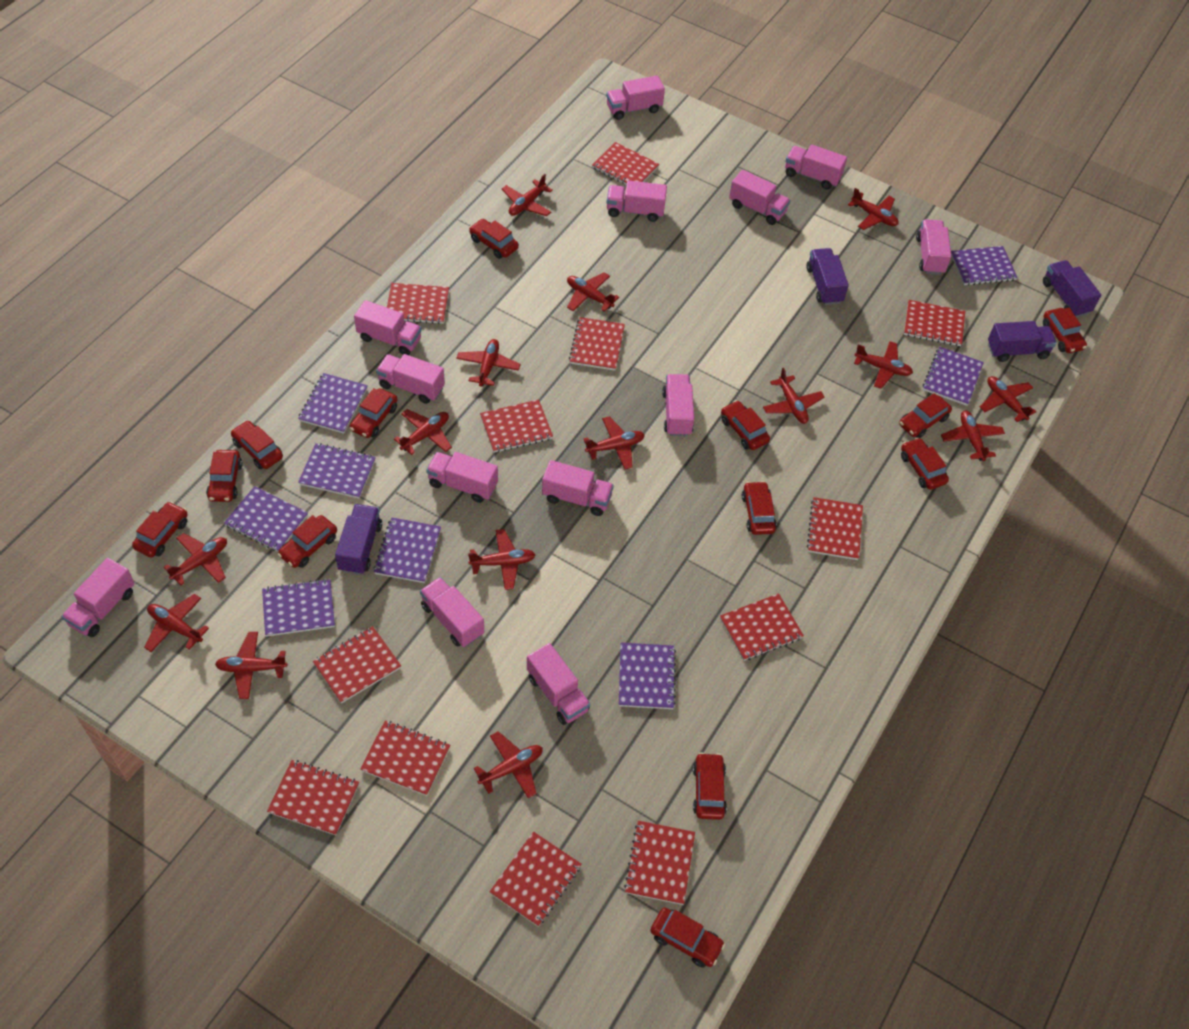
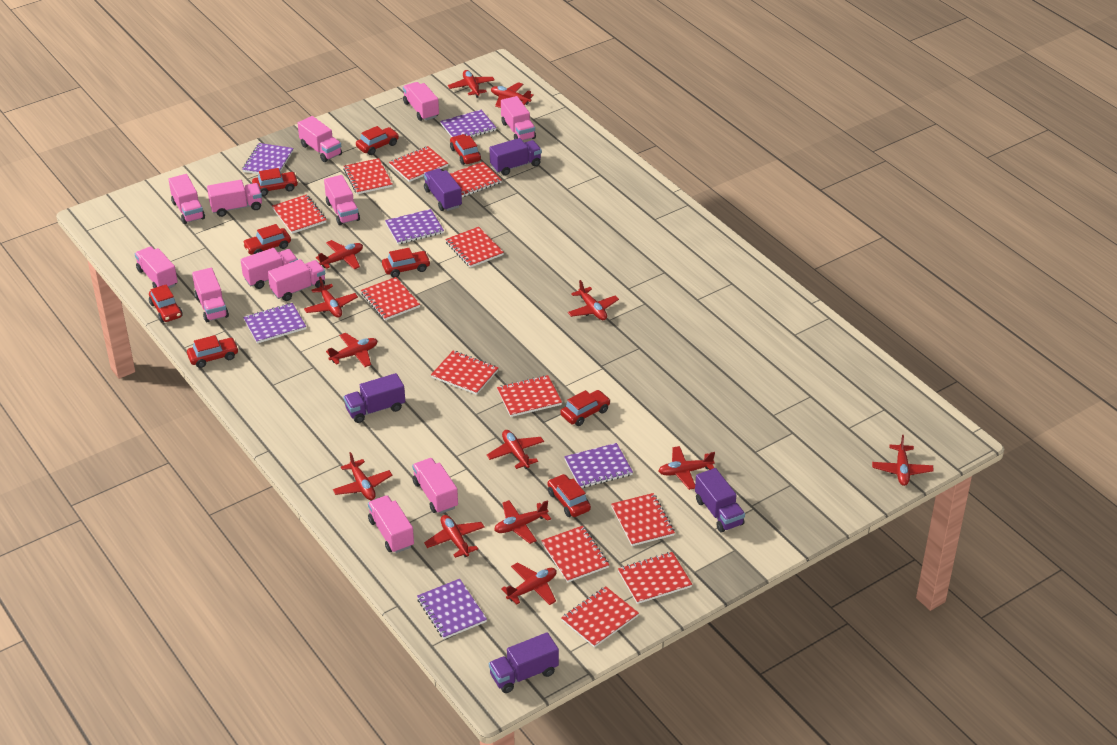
pink truck: 13 -> 12
purple notebook: 8 -> 6
purple truck: 4 -> 5
red car: 13 -> 9
red plane: 15 -> 13

